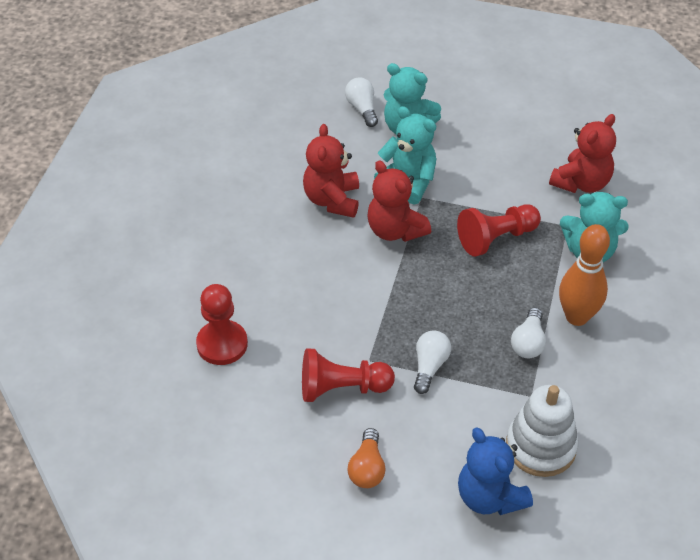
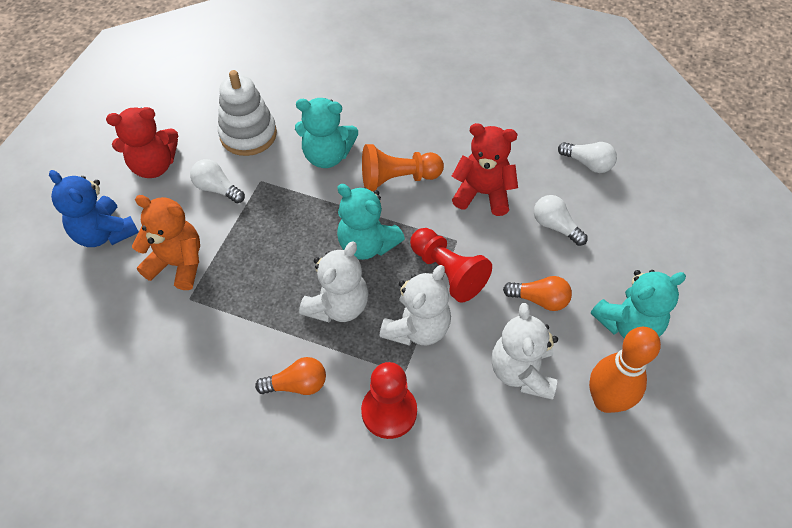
orange light bulb: 1 -> 2
orange pawn: 0 -> 1
orange teddy bear: 0 -> 1
red pawn: 3 -> 2
red teddy bear: 3 -> 2
white teddy bear: 0 -> 3

